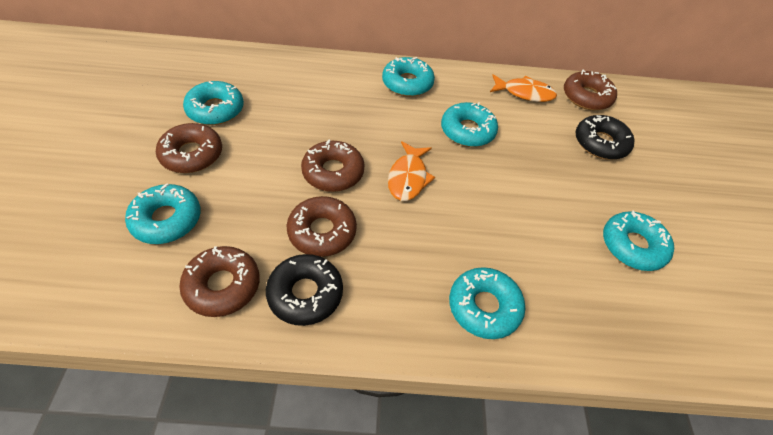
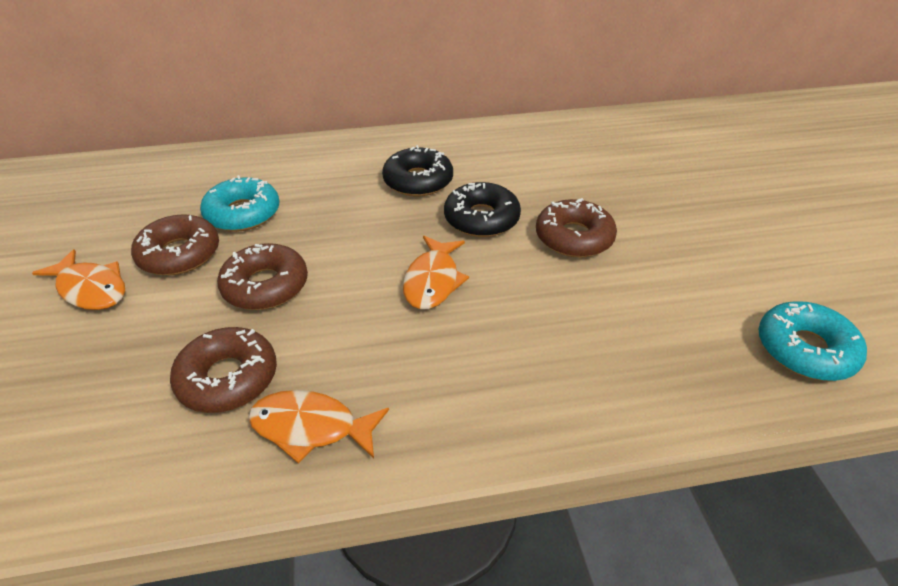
brown donut: 5 -> 4
orange fish: 2 -> 3
turquoise donut: 6 -> 2

